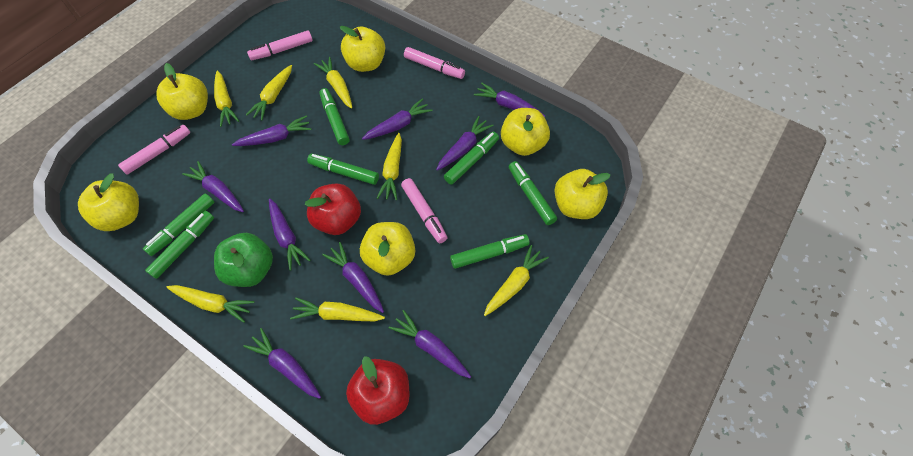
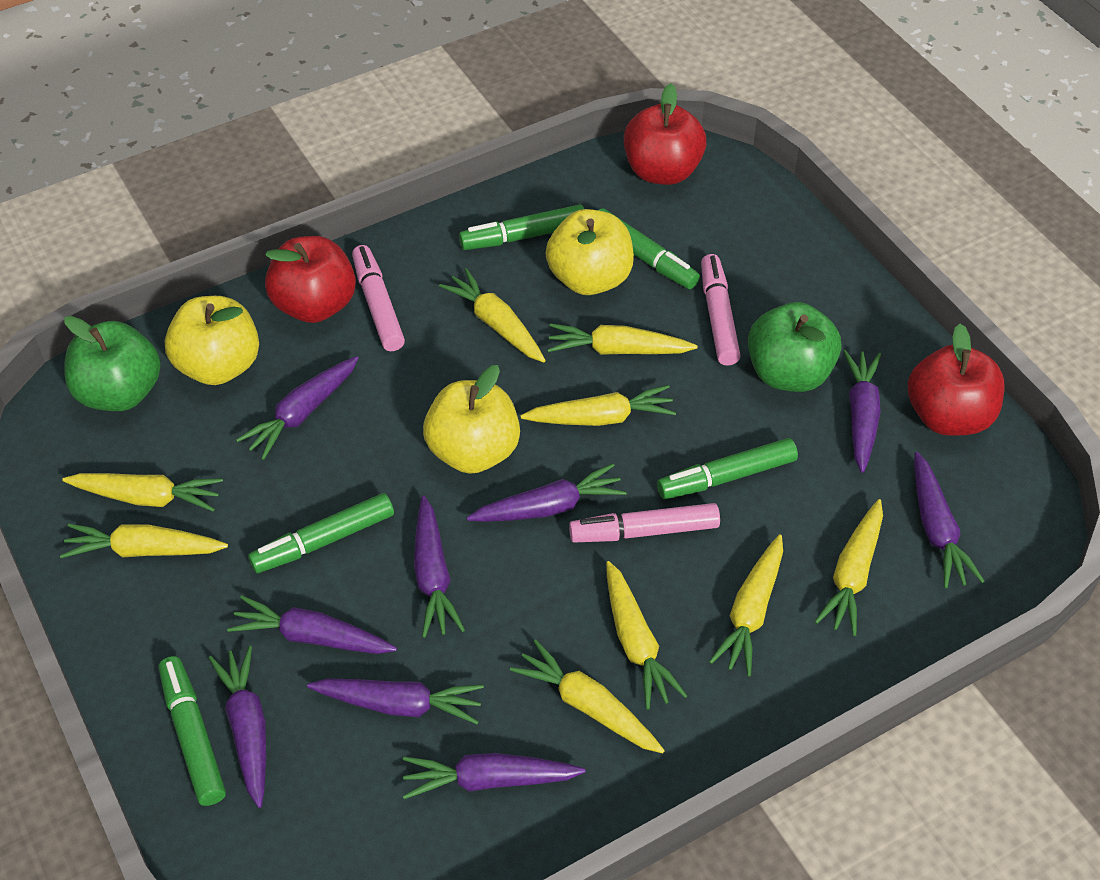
green apple: 1 -> 2
green marker: 7 -> 5
pink marker: 4 -> 3
red apple: 2 -> 3
yellow apple: 6 -> 3
yellow carrot: 7 -> 9

